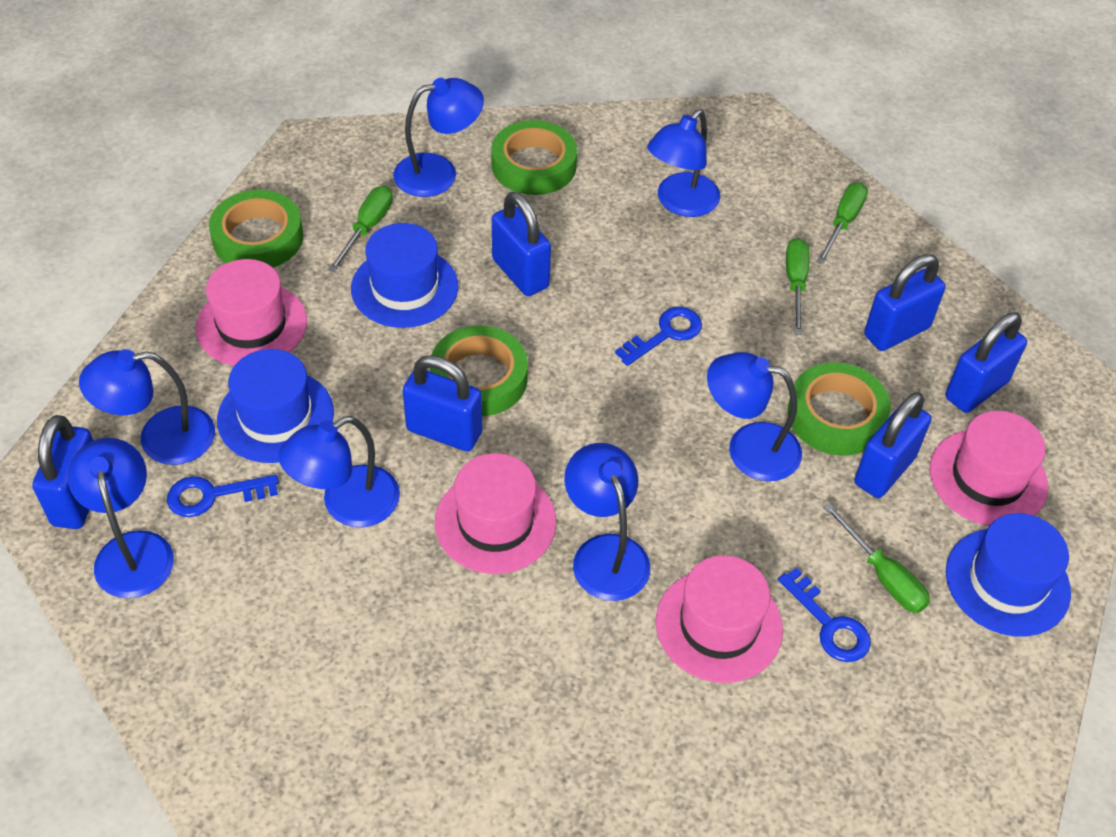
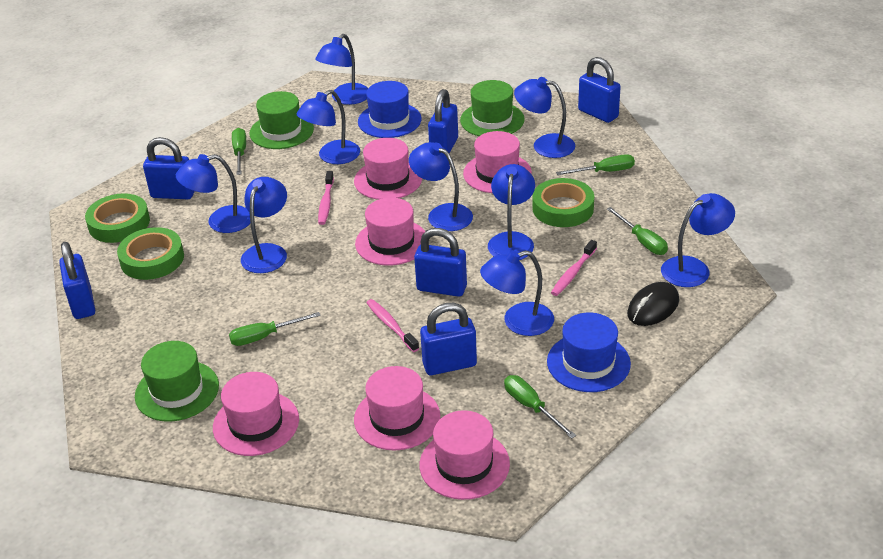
black mouse: 0 -> 1
blue hat: 3 -> 2
blue key: 3 -> 0
blue lamp: 7 -> 9
green hat: 0 -> 3
green screwdriver: 4 -> 5
green tape: 4 -> 3
pink hat: 4 -> 6
pink toothbrush: 0 -> 3

